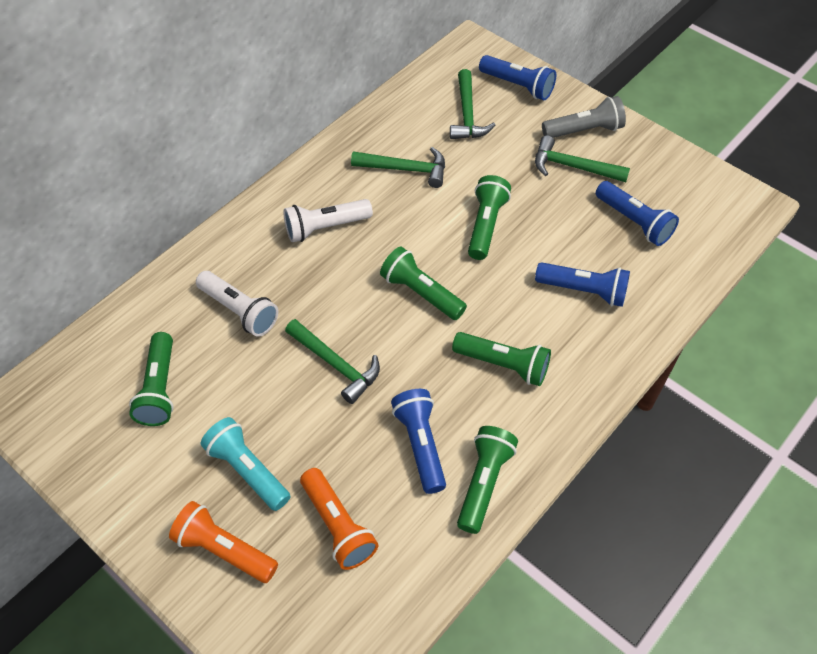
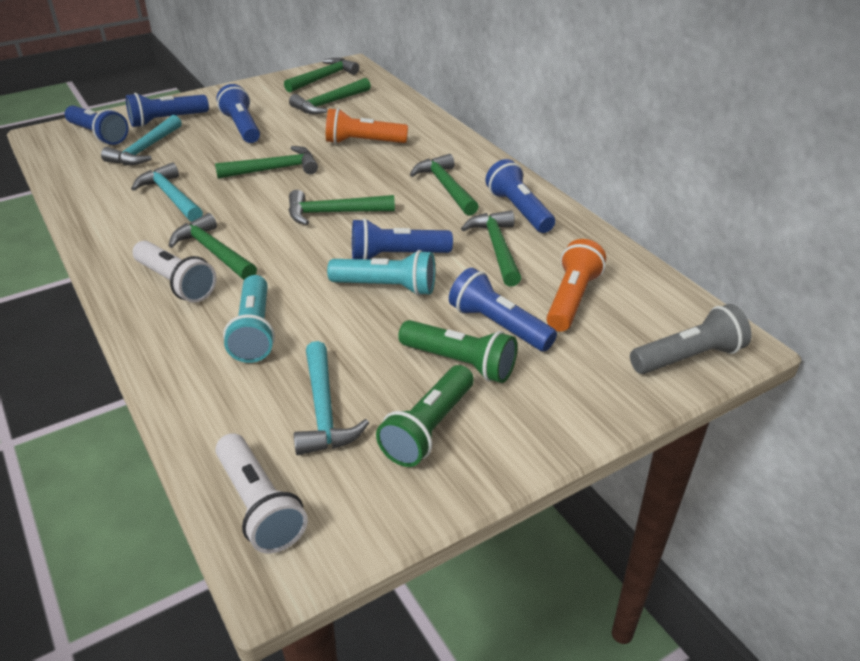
blue flashlight: 4 -> 6
green flashlight: 5 -> 2
green hammer: 4 -> 7
turquoise flashlight: 1 -> 2
turquoise hammer: 0 -> 3

